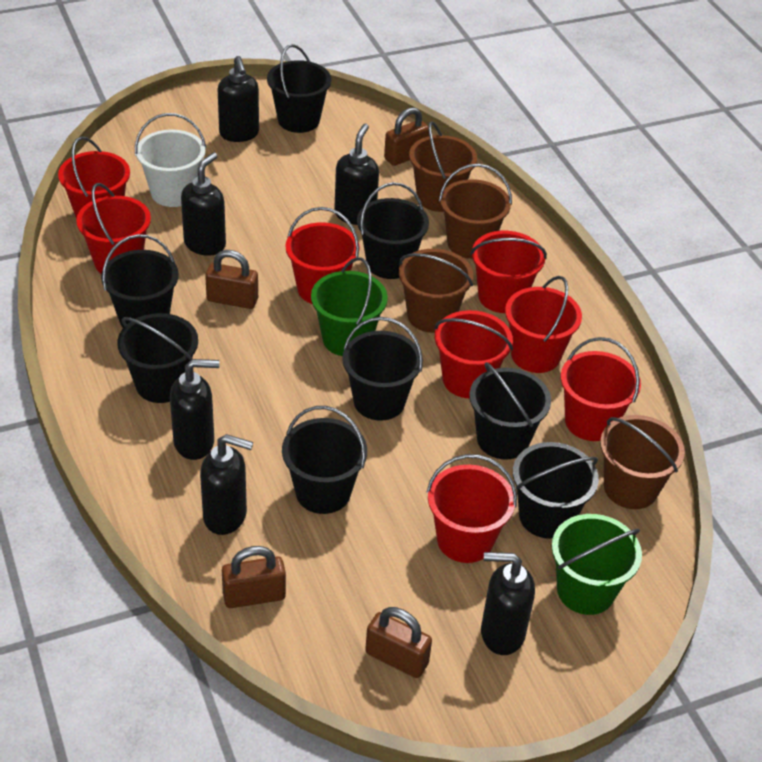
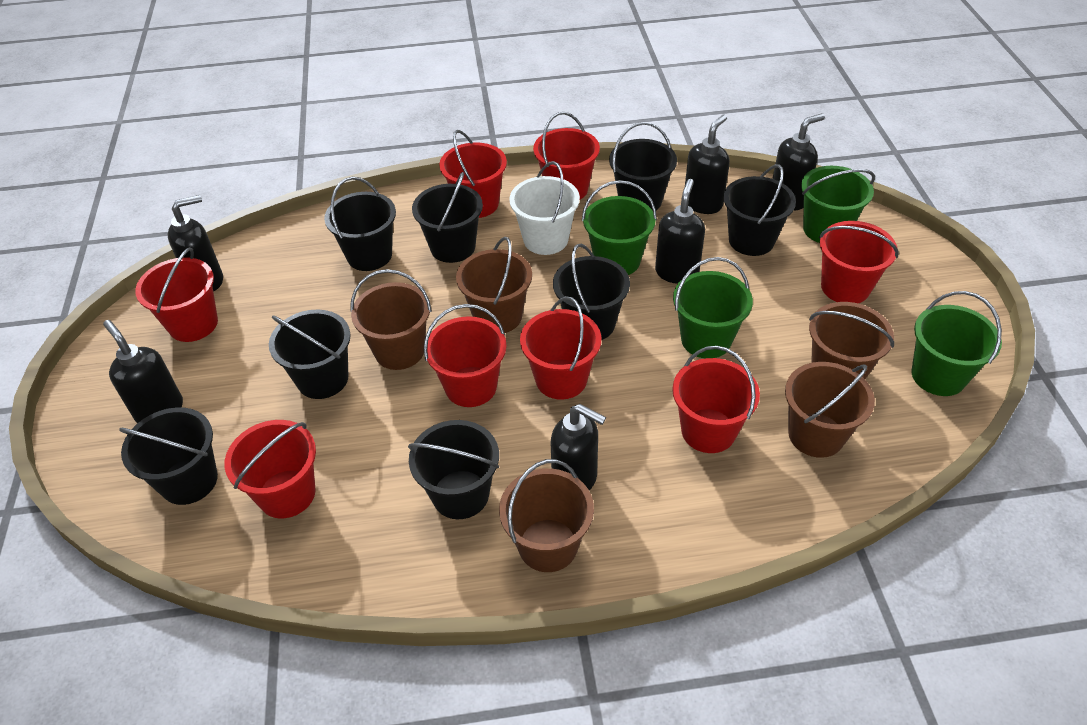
brown bucket: 4 -> 5
brown padlock: 4 -> 0
green bucket: 2 -> 4

